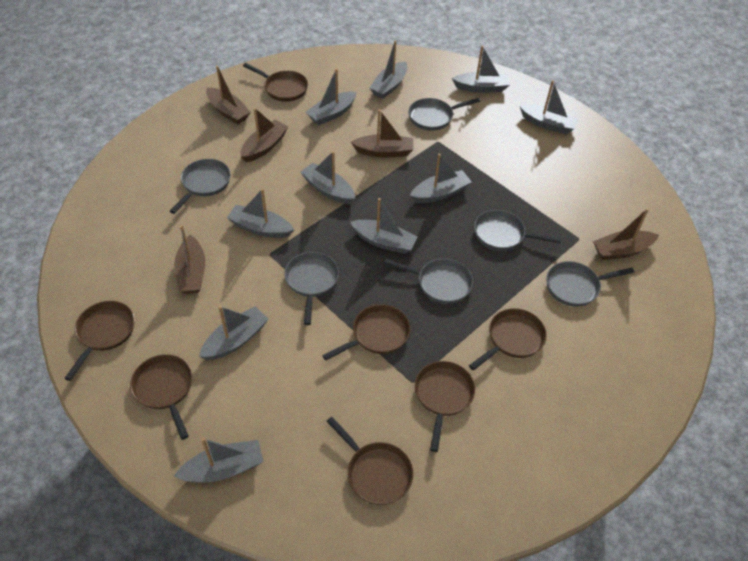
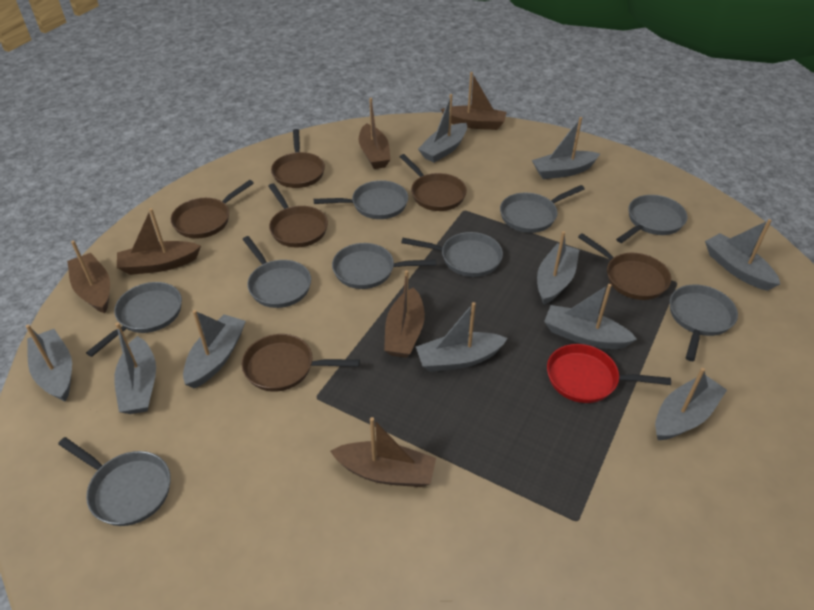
brown boat: 5 -> 6
brown pan: 7 -> 6
grey pan: 6 -> 9
red pan: 0 -> 1

